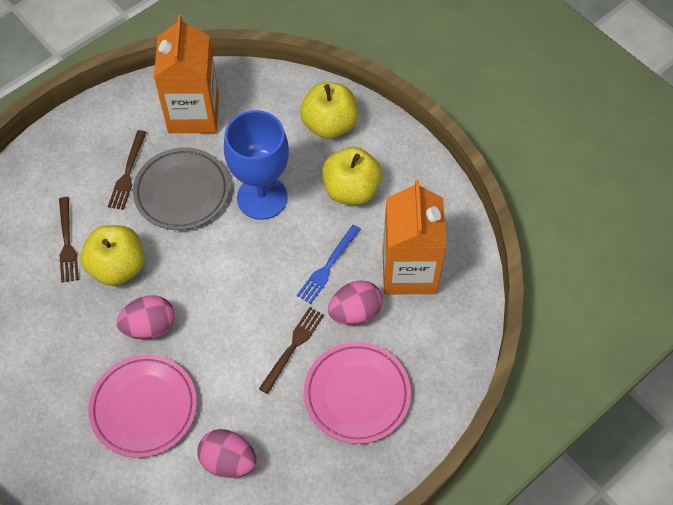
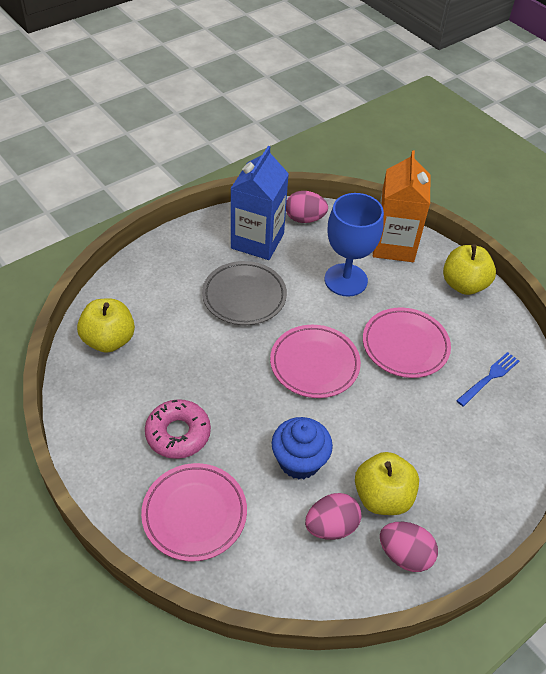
blue carton: 0 -> 1
blue cupcake: 0 -> 1
brown fork: 3 -> 0
orange carton: 2 -> 1
pink donut: 0 -> 1
pink plate: 2 -> 3

